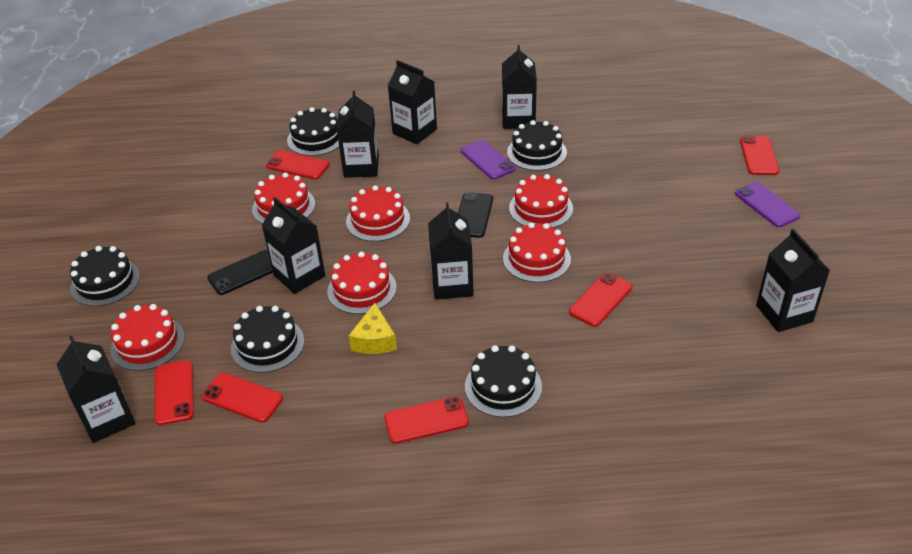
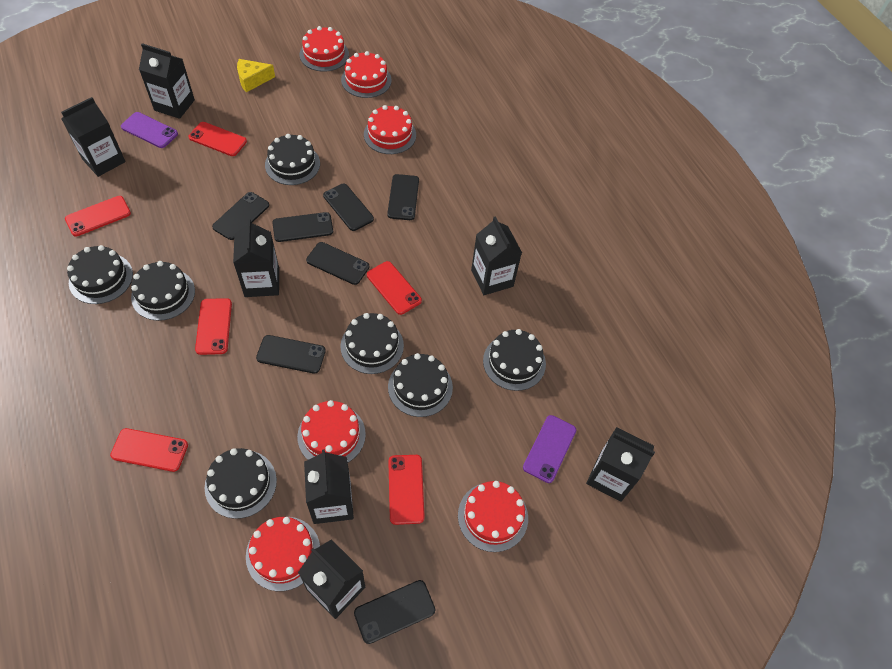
black cake: 5 -> 7
black phone: 2 -> 7

